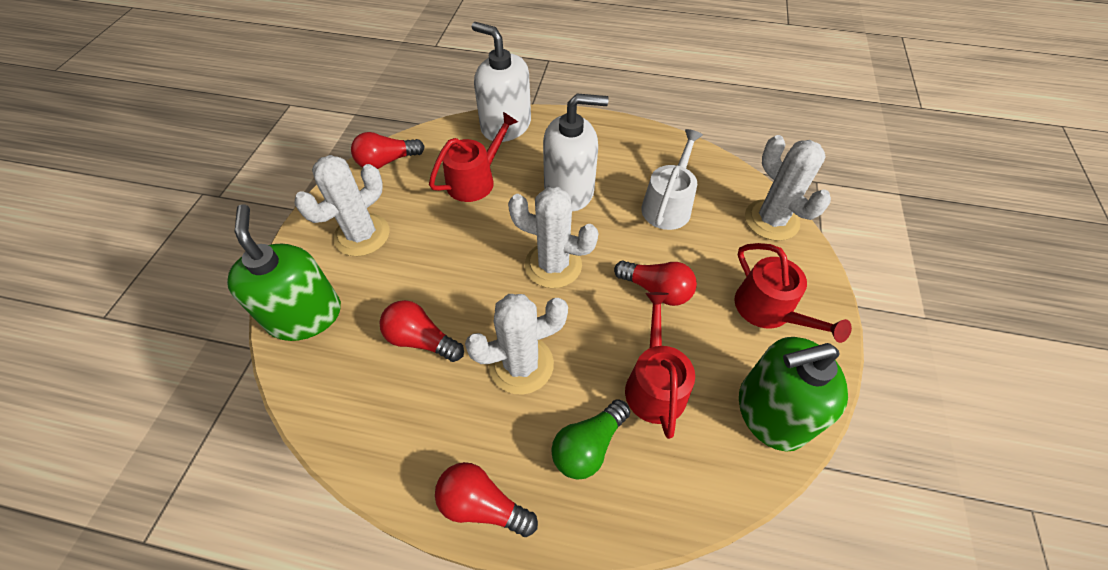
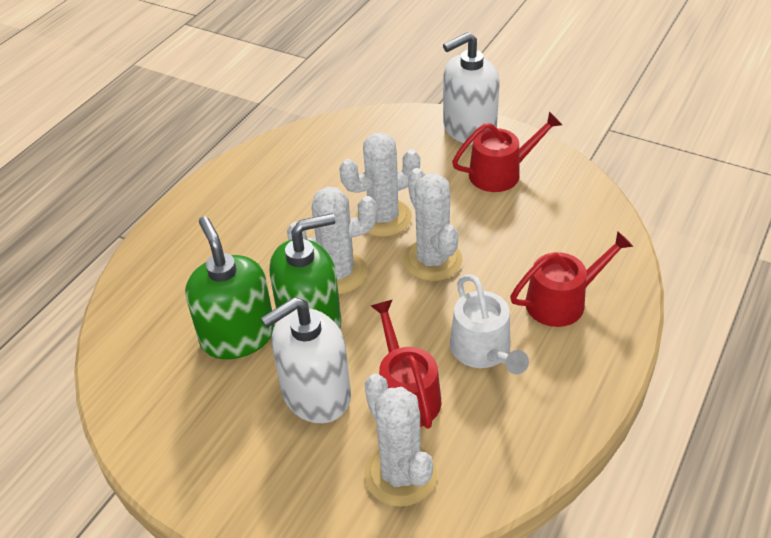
green light bulb: 1 -> 0
red light bulb: 4 -> 0

